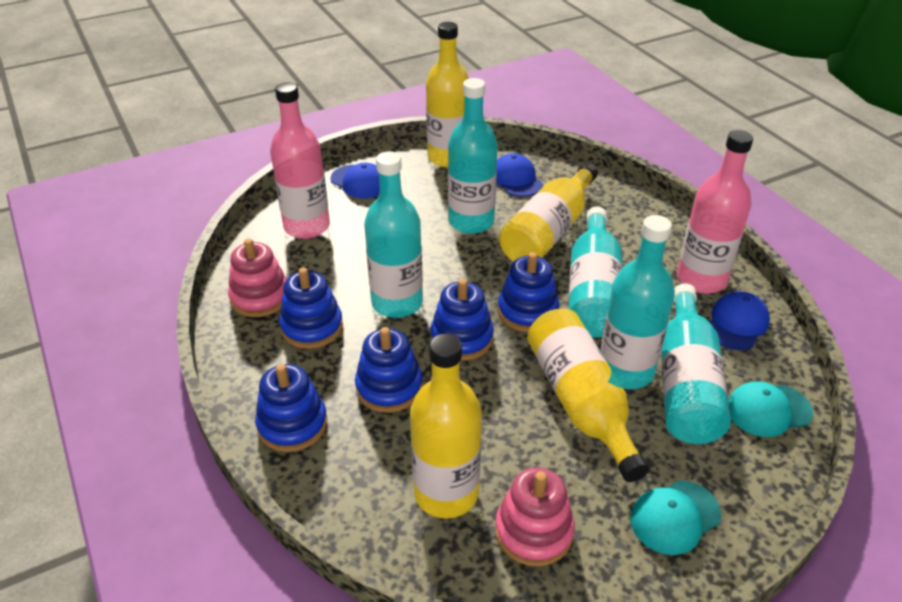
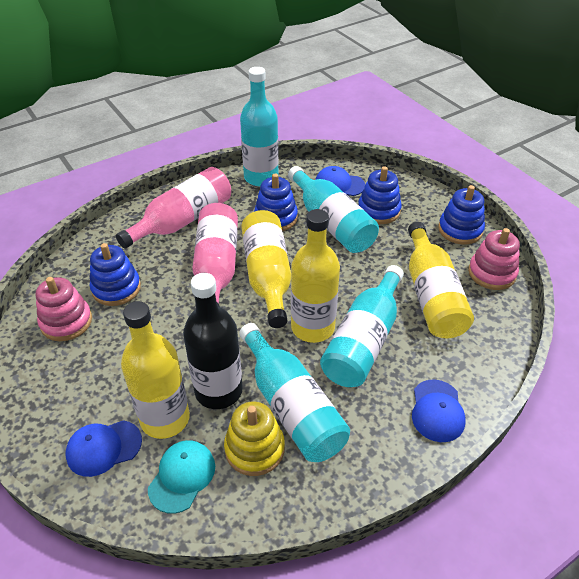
black bottle: 0 -> 1
blue stacking toy: 5 -> 4
turquoise bottle: 5 -> 4
turquoise cap: 2 -> 1
yellow stacking toy: 0 -> 1

